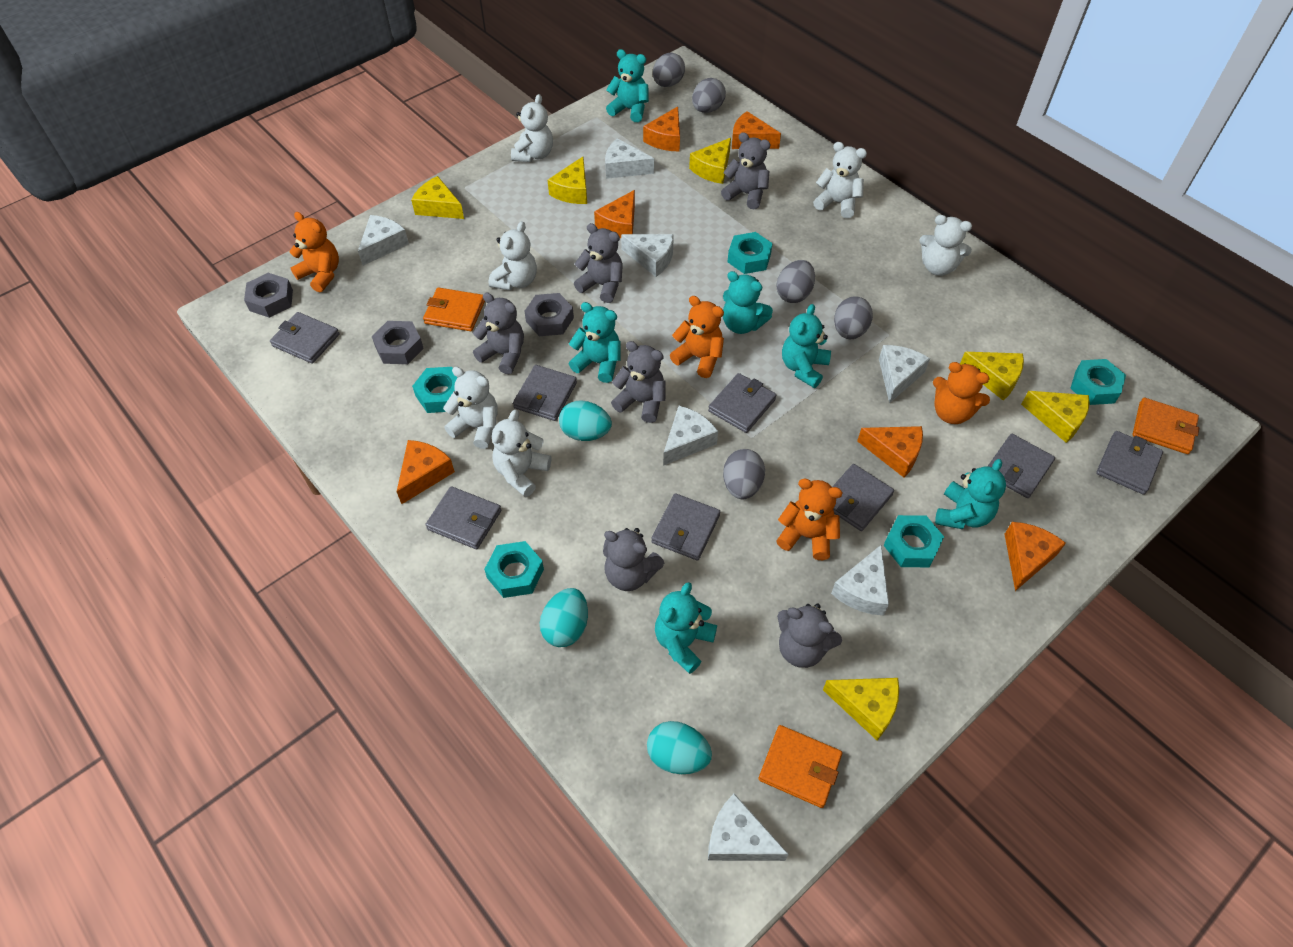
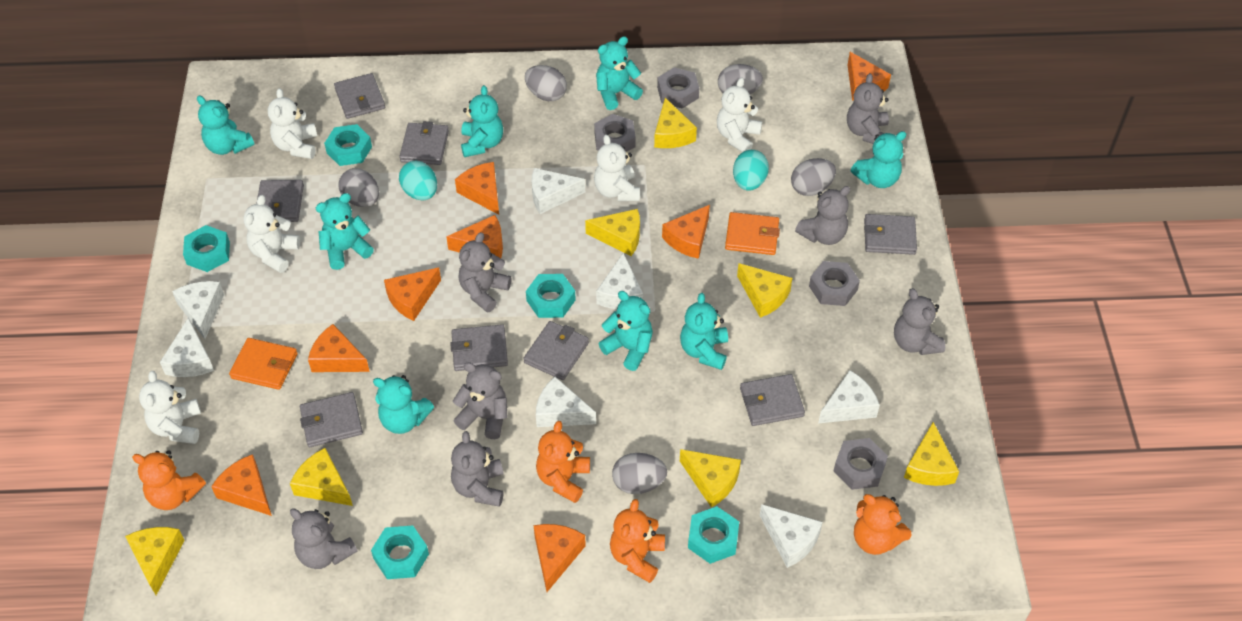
grey nut: 3 -> 4
grey teddy bear: 6 -> 7
orange cheese: 6 -> 8
orange wallet: 3 -> 2
turquoise egg: 3 -> 2
turquoise teddy bear: 6 -> 8
white teddy bear: 6 -> 5
yellow cheese: 6 -> 7

